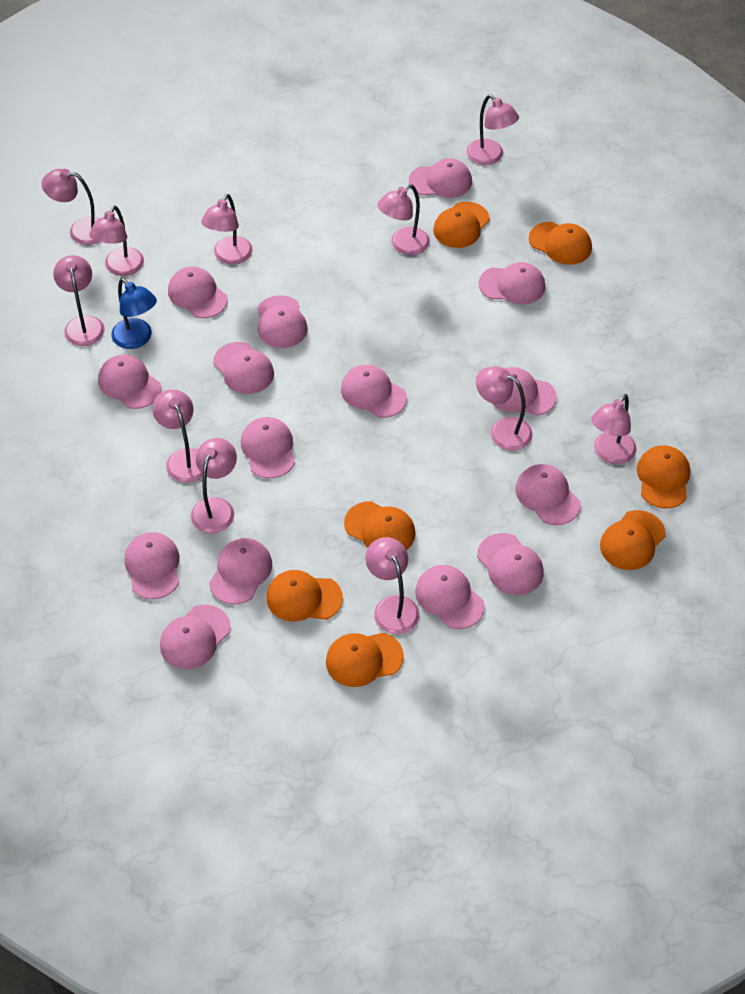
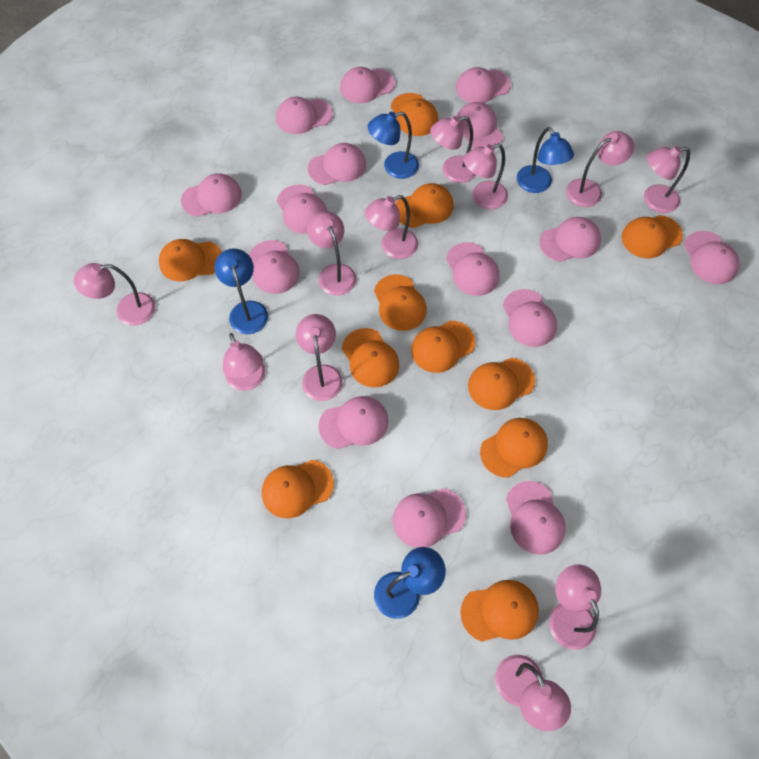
blue lamp: 1 -> 4
orange cap: 7 -> 11

